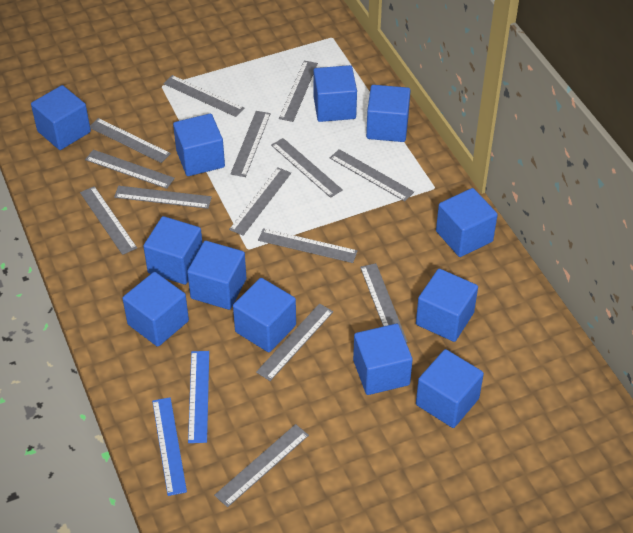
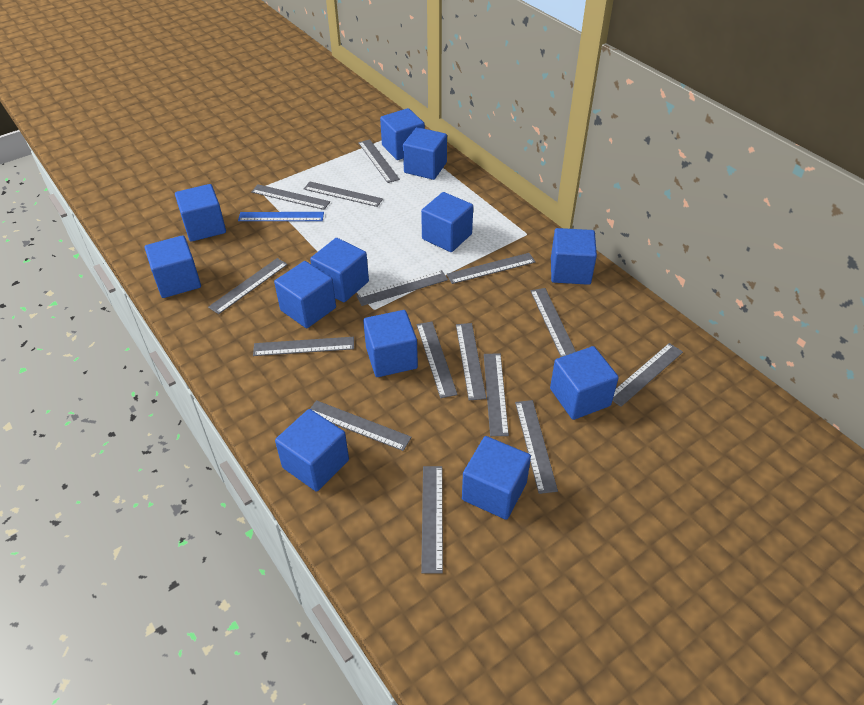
blue ruler: 2 -> 1
grey ruler: 14 -> 15

